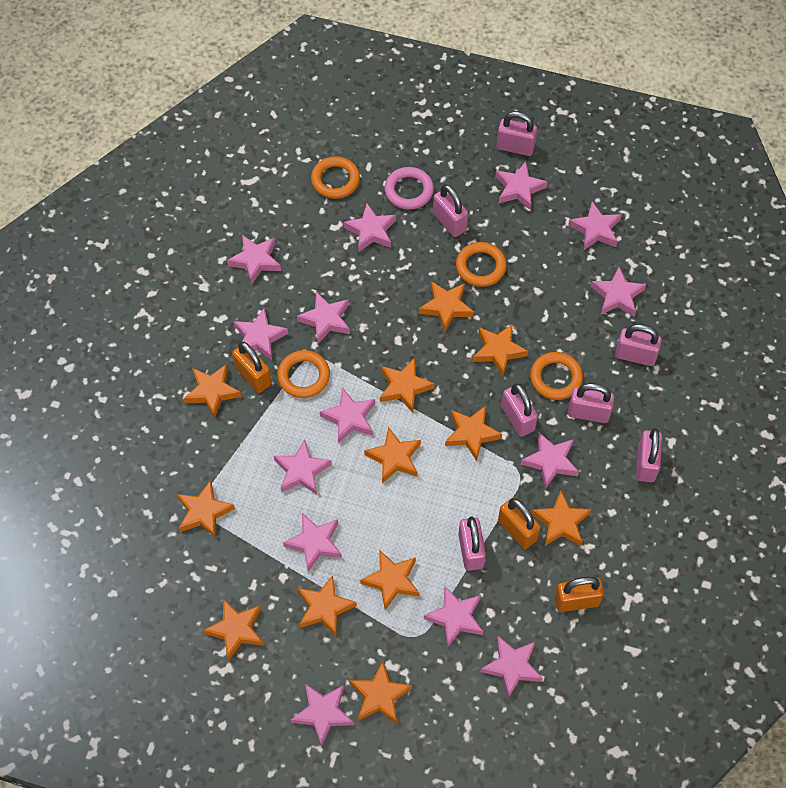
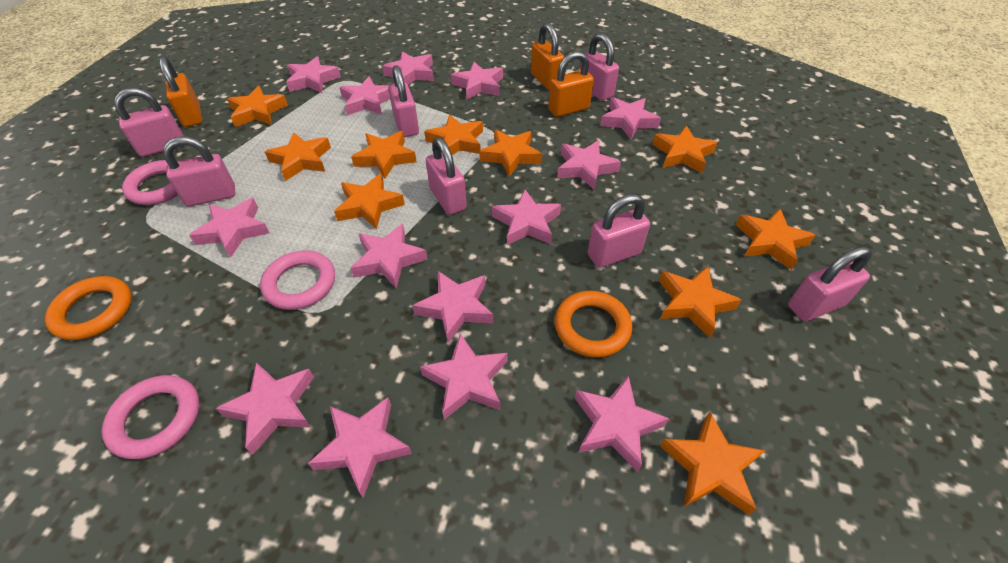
orange ring: 4 -> 2
orange star: 12 -> 10
pink ring: 1 -> 3

